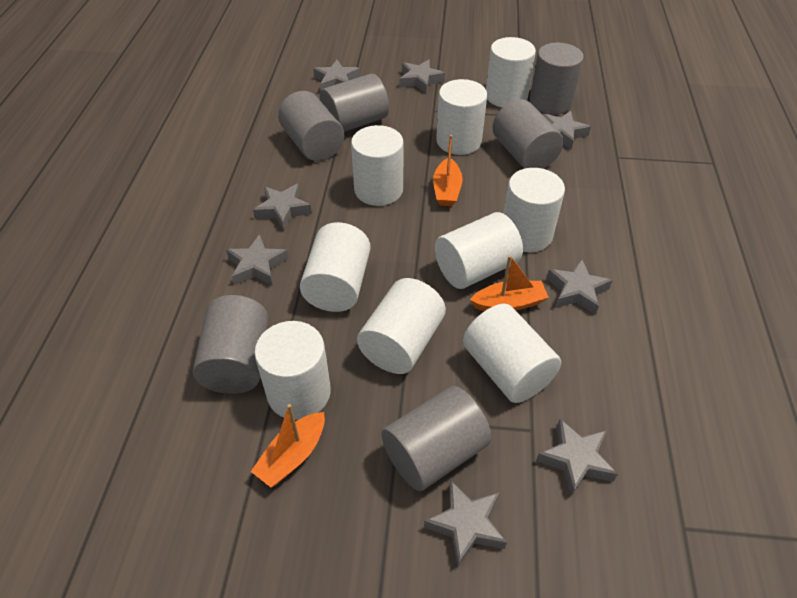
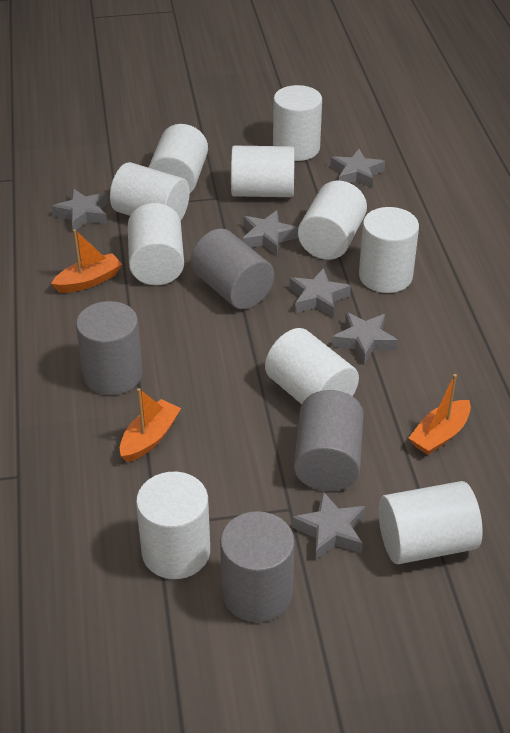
grey cylinder: 6 -> 4
grey star: 8 -> 6
white cylinder: 9 -> 10

